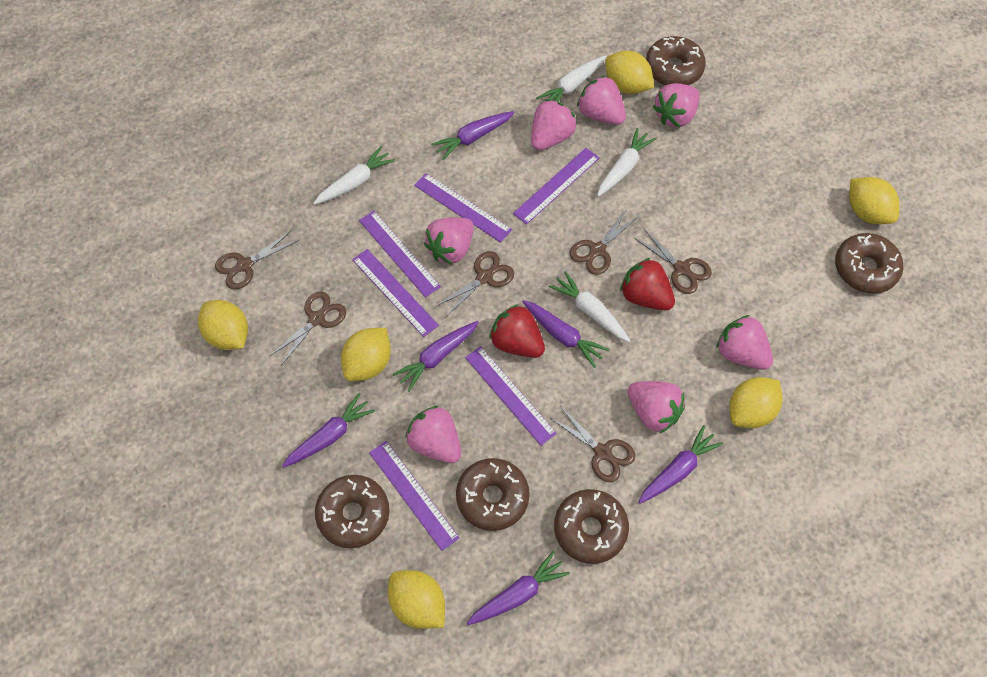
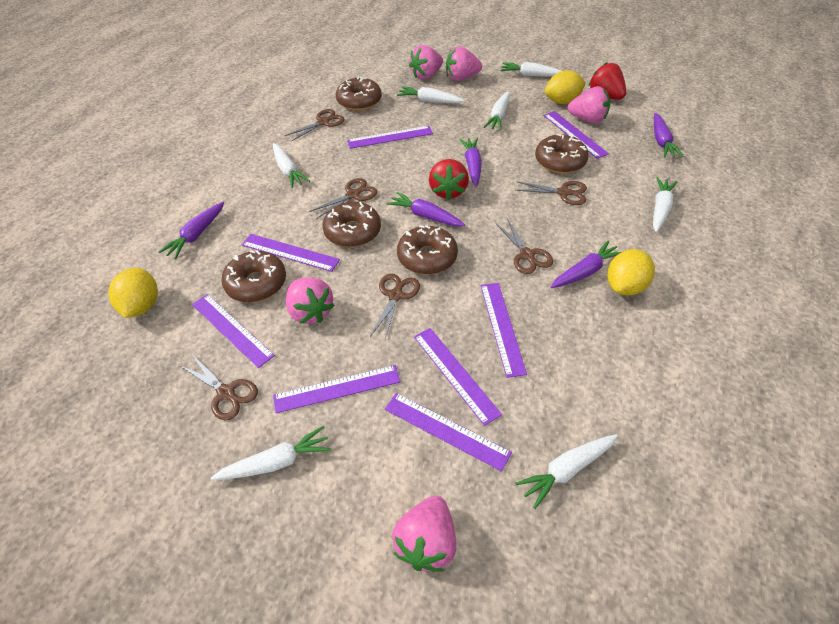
pink strawberry: 7 -> 5
purple carrot: 6 -> 5
purple ruler: 6 -> 8
white carrot: 4 -> 7
yellow lemon: 6 -> 3

